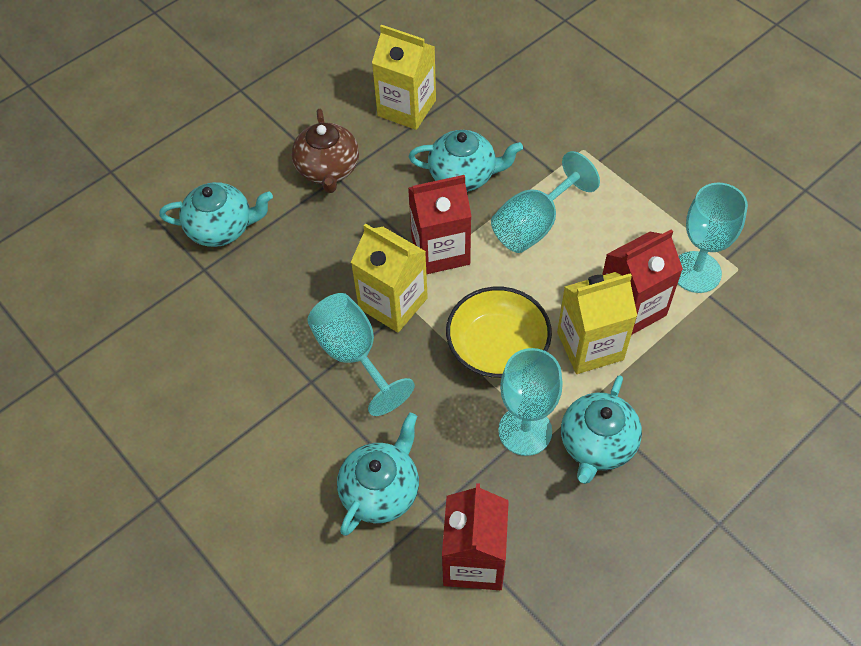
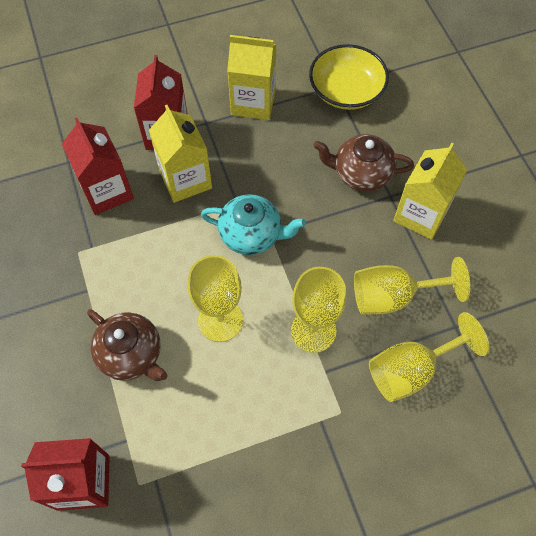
brown teapot: 1 -> 2
turquoise goblet: 4 -> 0
turquoise teapot: 4 -> 1
yellow goblet: 0 -> 4

